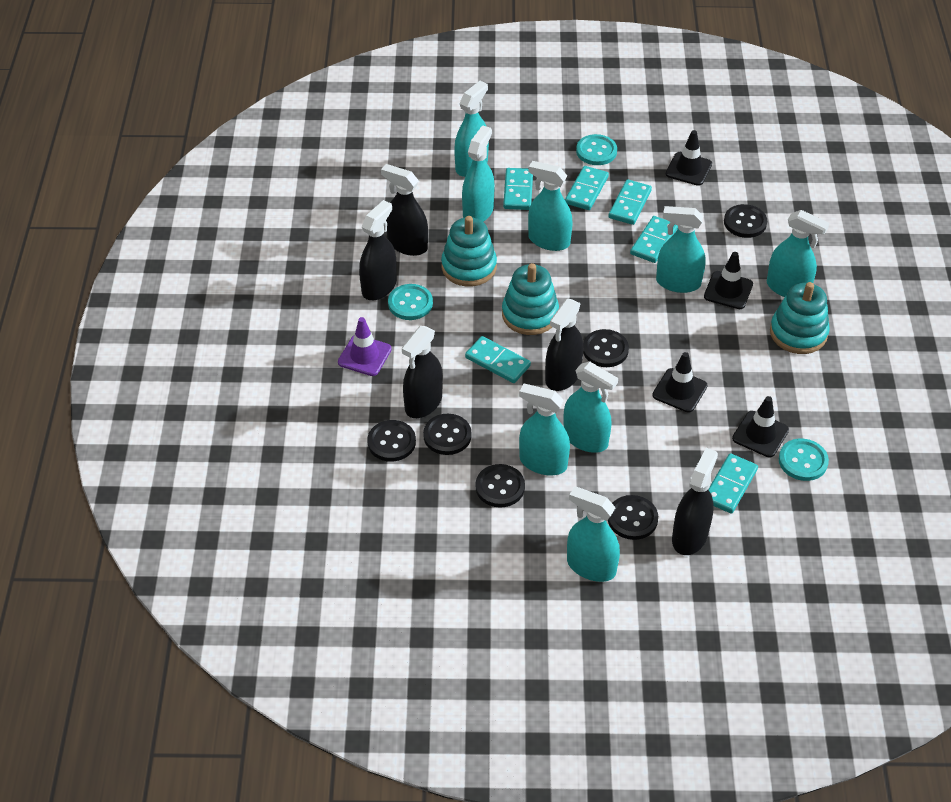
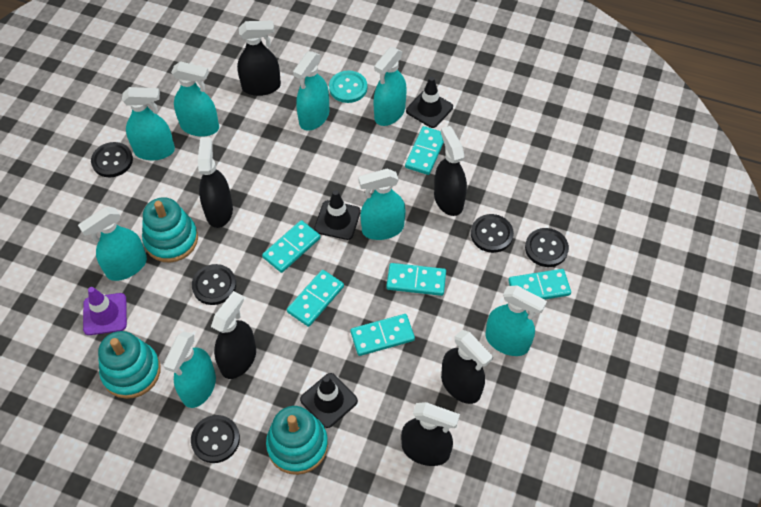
black button: 6 -> 5
black spray bottle: 5 -> 6
black traffic cone: 4 -> 3
turquoise button: 3 -> 1

